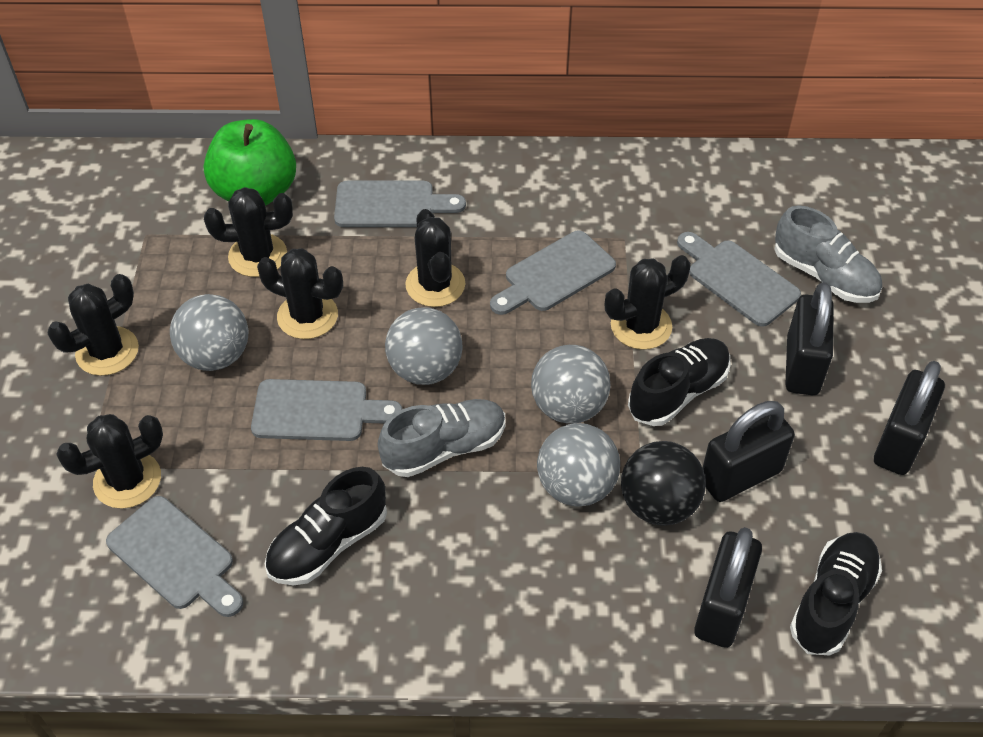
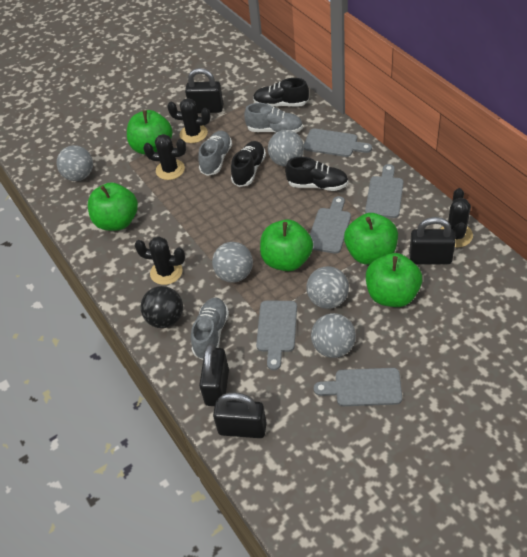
black cactus: 6 -> 4
green apple: 1 -> 5
grey ball: 4 -> 5
grey shoe: 2 -> 3

